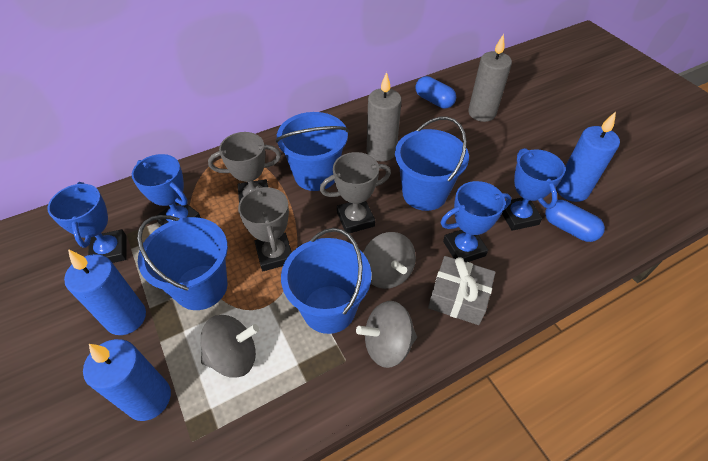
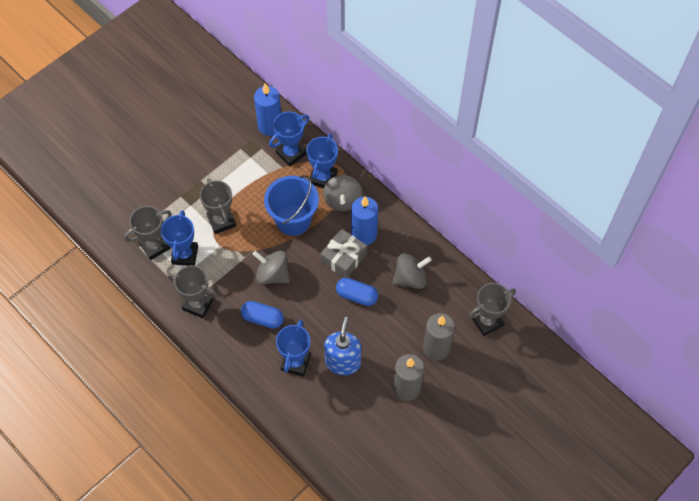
blue bucket: 4 -> 1
blue candle: 3 -> 2
blue soap dispenser: 0 -> 1
grey trophy: 3 -> 4

